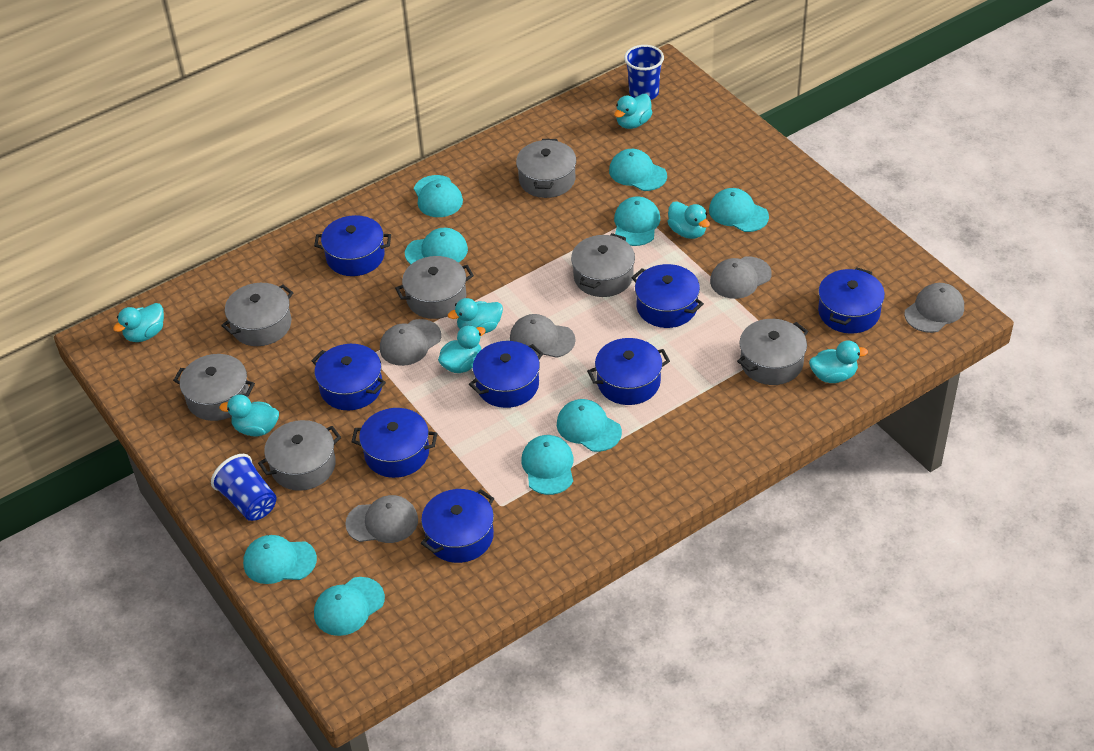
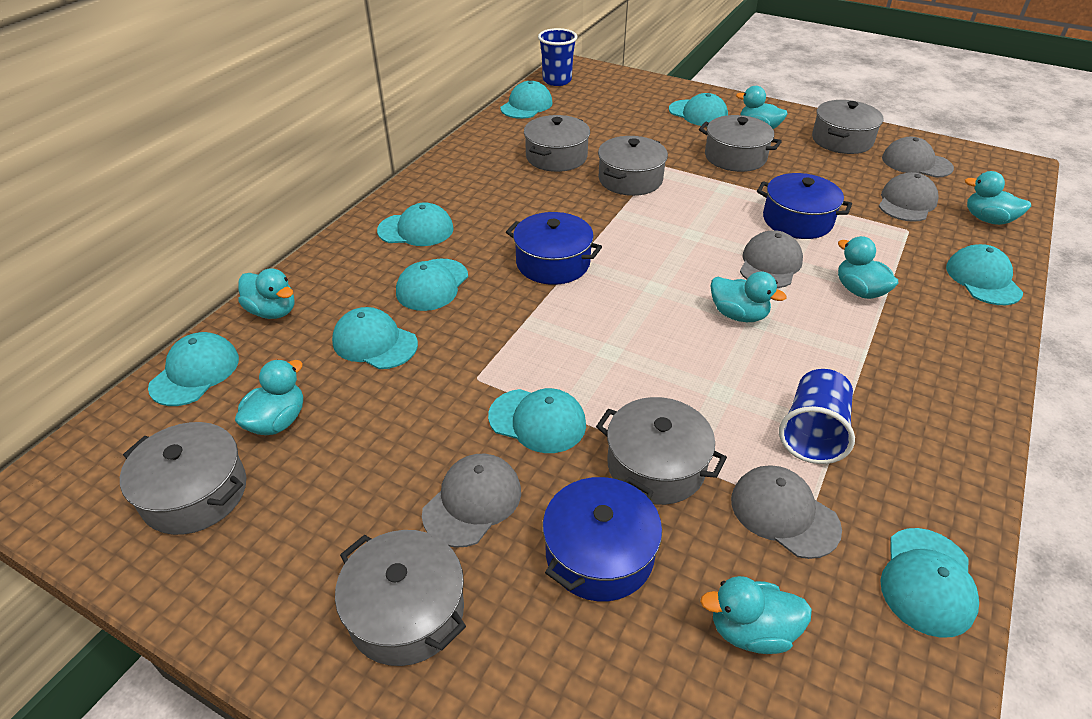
blue pot: 8 -> 3

